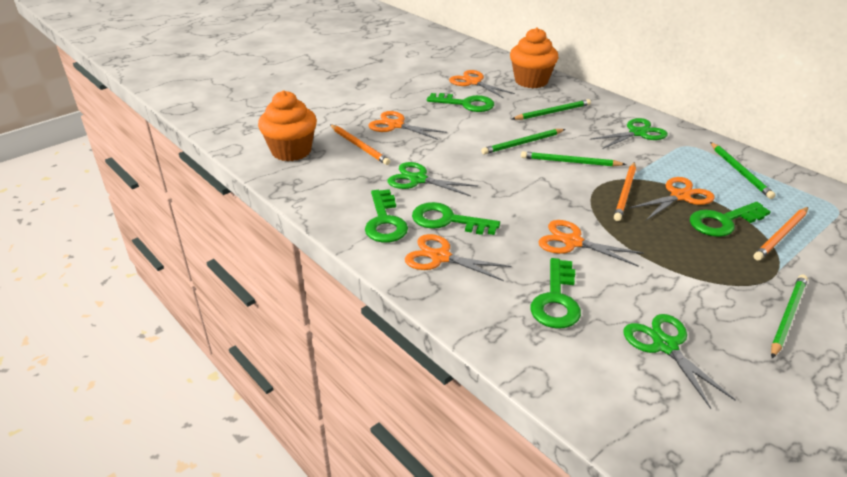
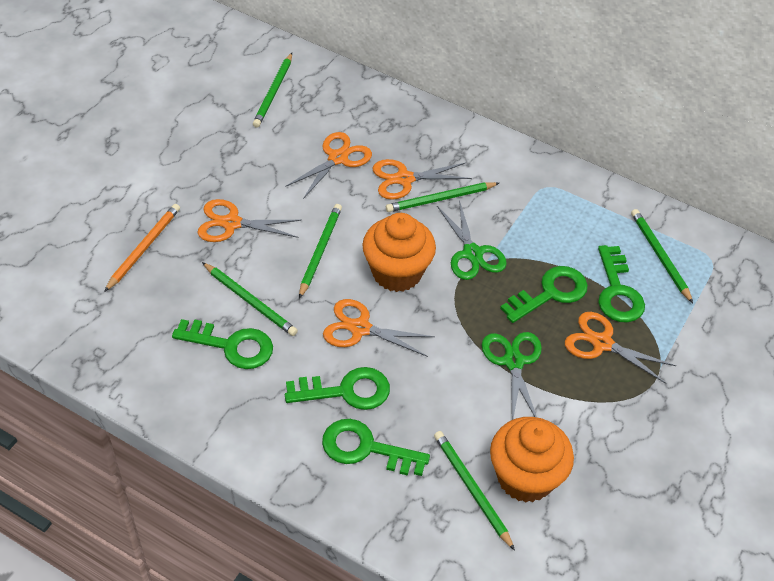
green pencil: 5 -> 6
green scissors: 3 -> 2
orange pencil: 3 -> 1

